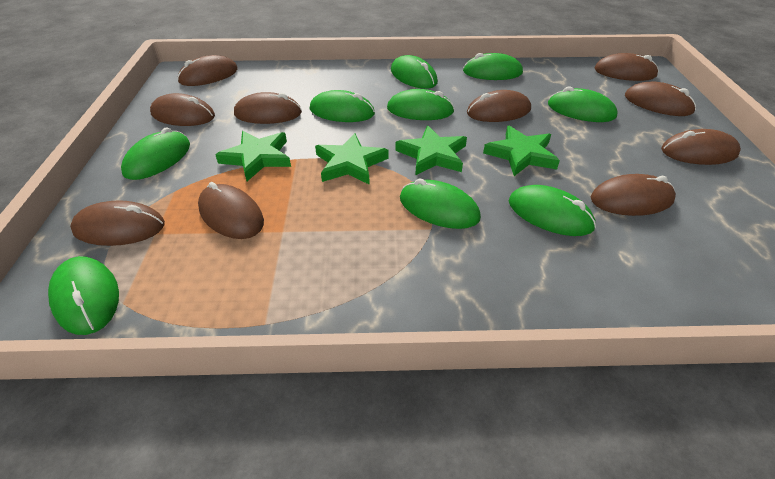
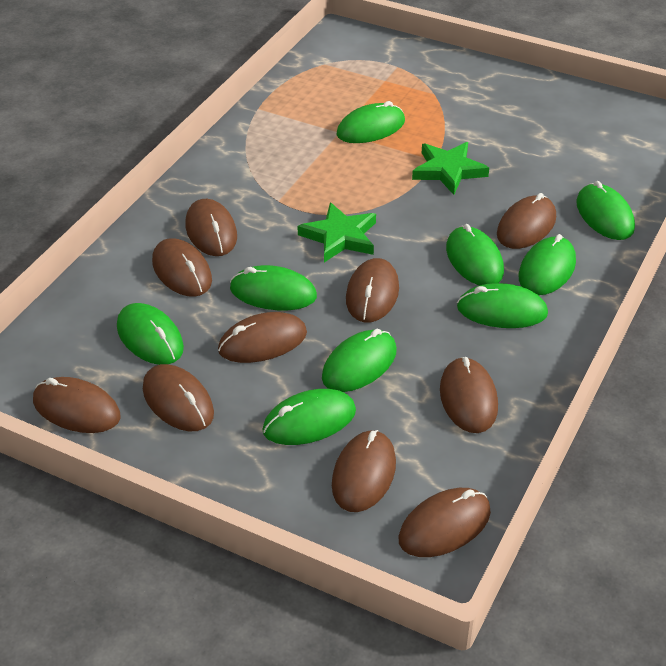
green star: 4 -> 2

